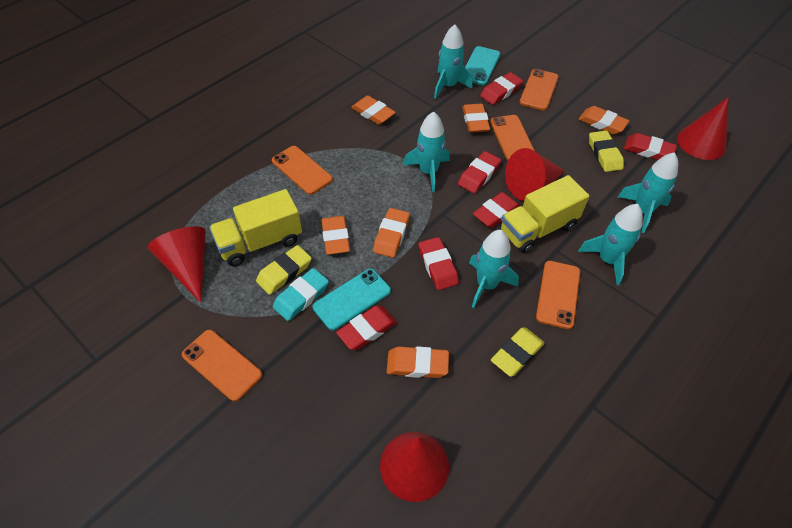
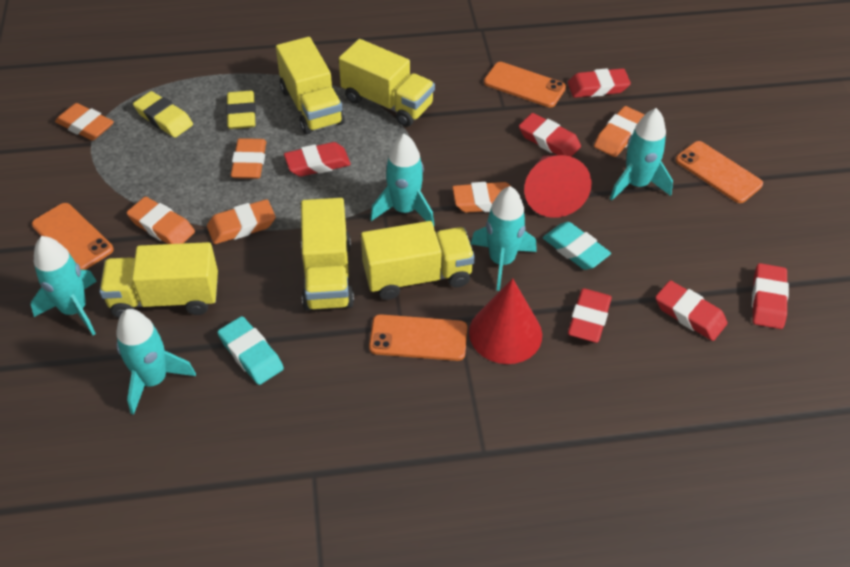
orange phone: 5 -> 4
red cone: 4 -> 2
turquoise eraser: 1 -> 2
turquoise phone: 2 -> 0
yellow eraser: 3 -> 2
yellow truck: 2 -> 5

